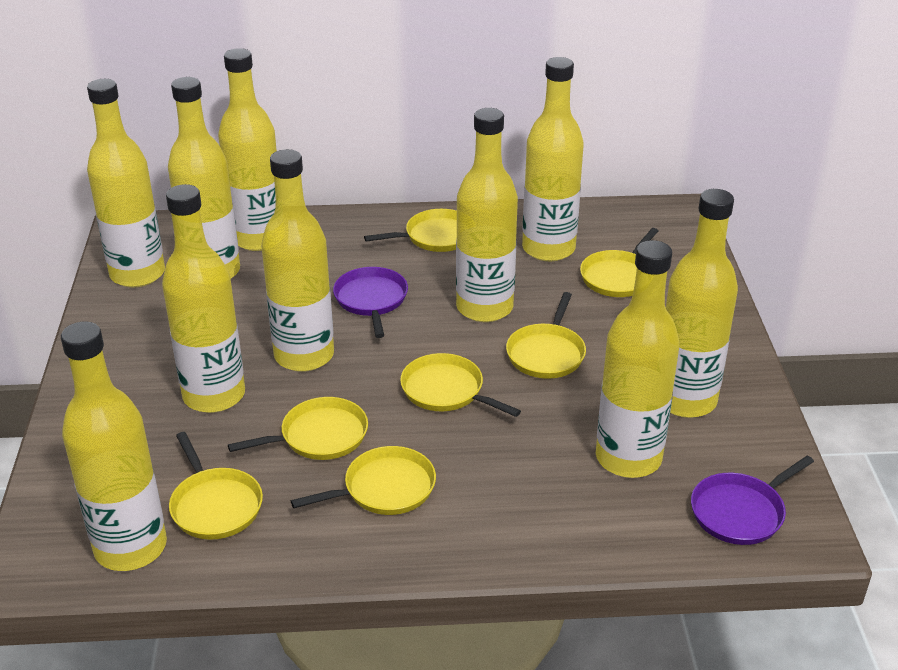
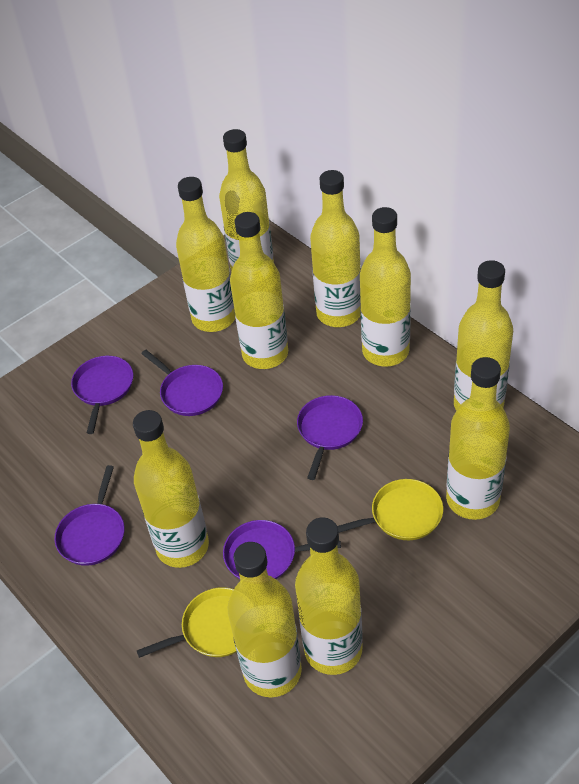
purple pan: 2 -> 5
yellow pan: 7 -> 2

